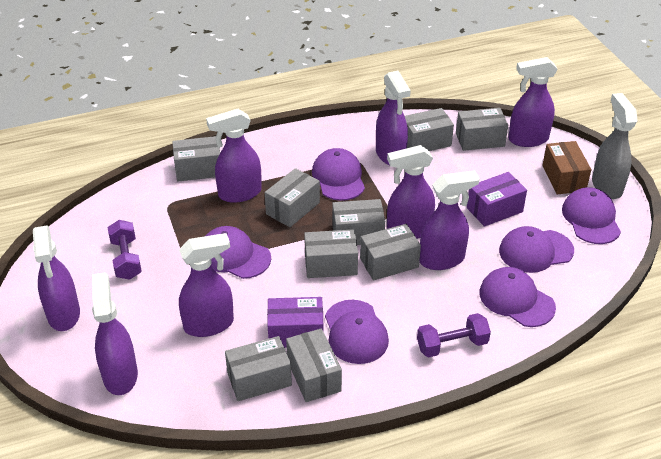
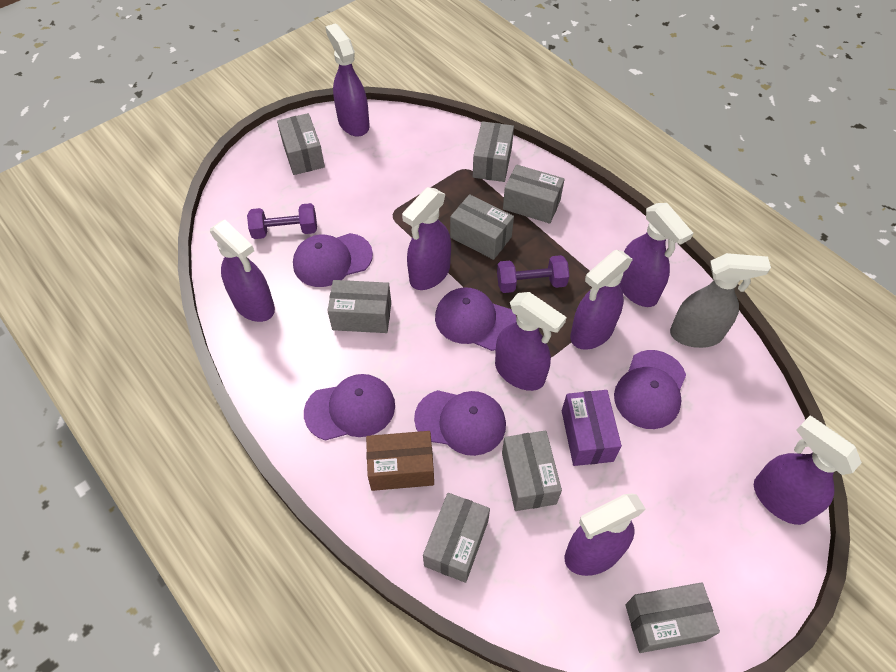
grey box: 9 -> 8
purple box: 2 -> 1
purple cap: 6 -> 5

